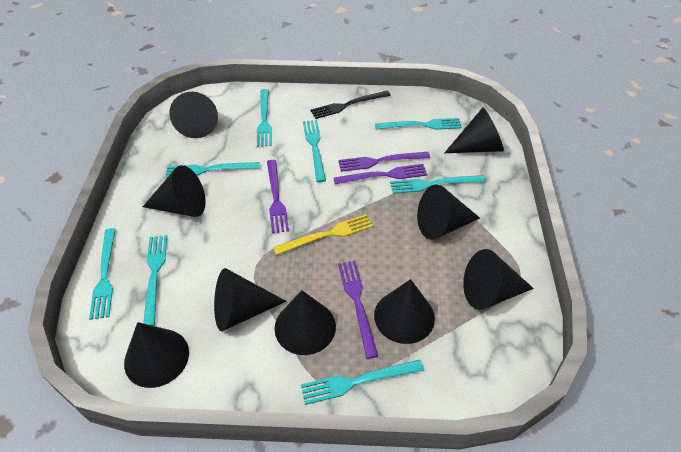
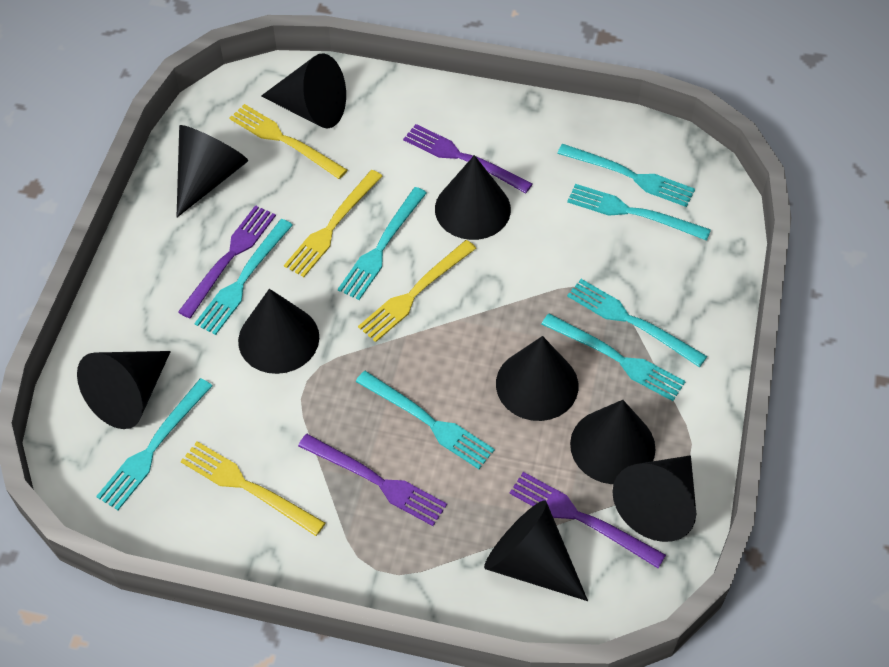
black fork: 1 -> 0
yellow fork: 1 -> 4

